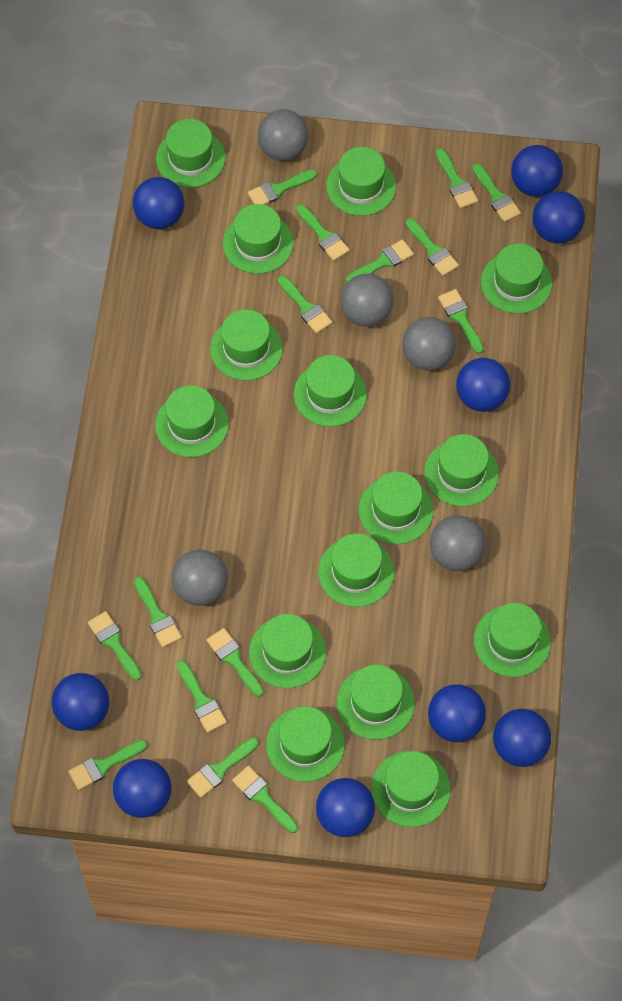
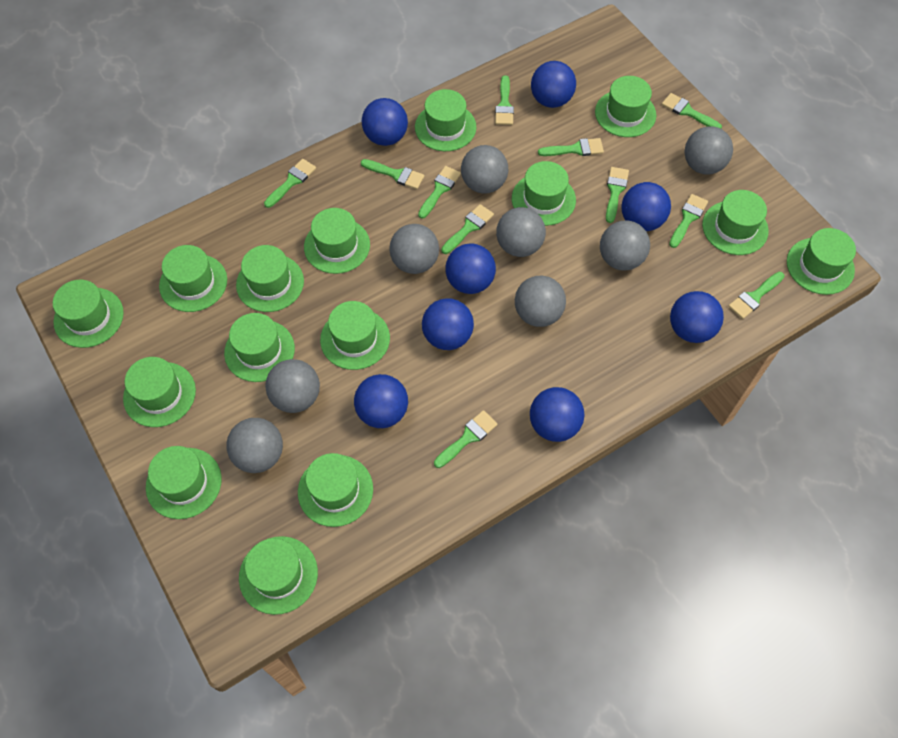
blue ball: 9 -> 8
green brush: 15 -> 11
grey ball: 5 -> 8

